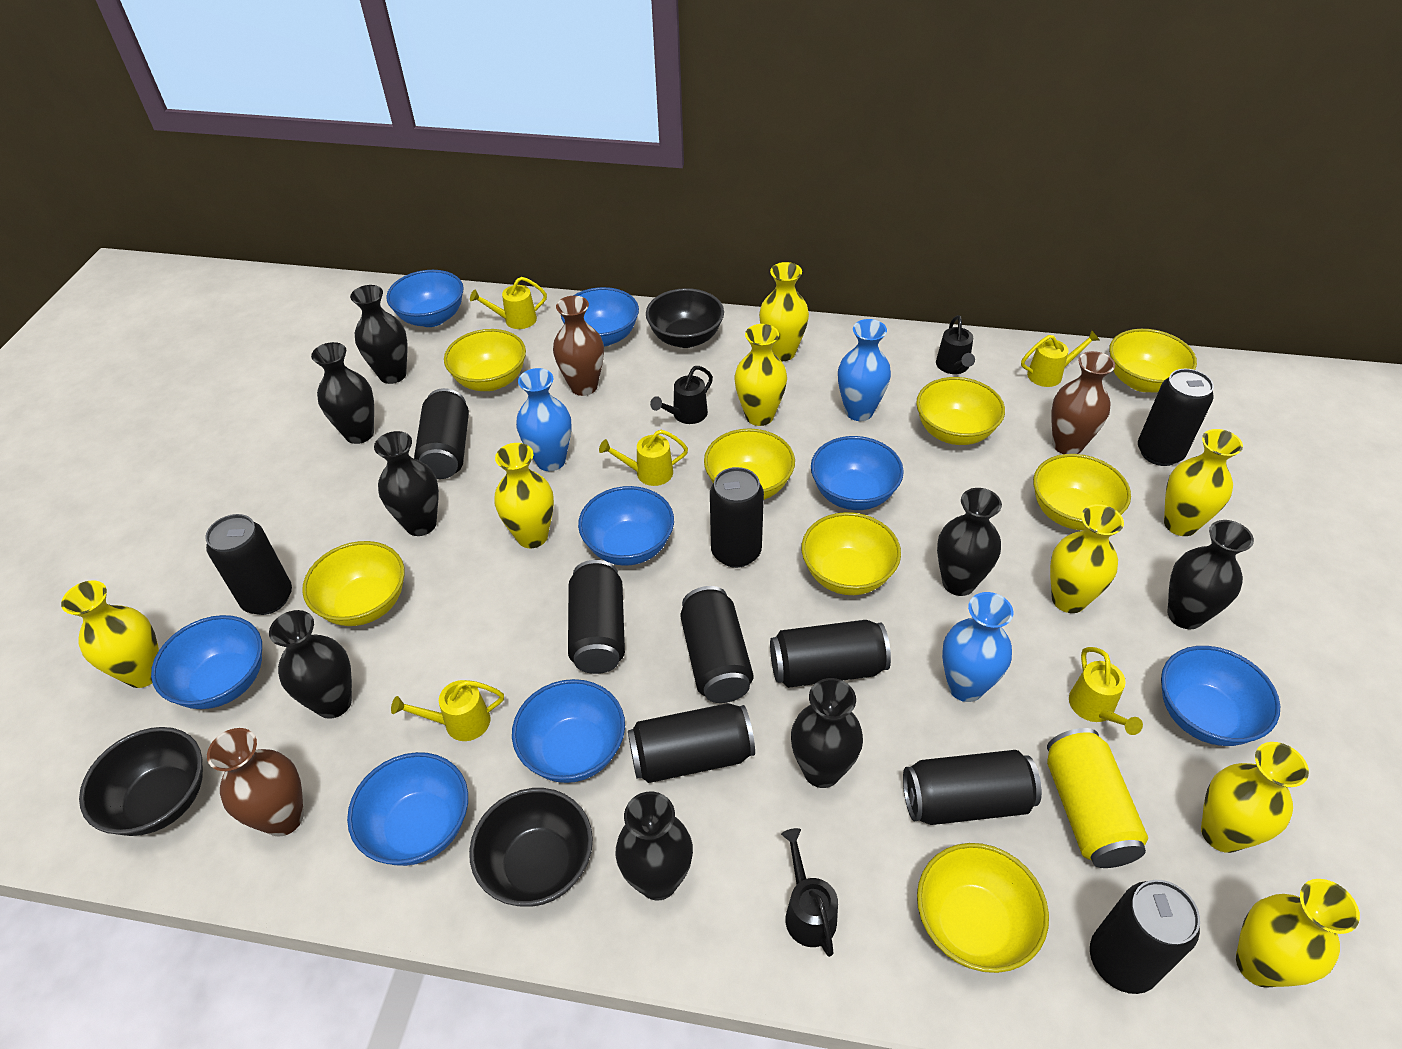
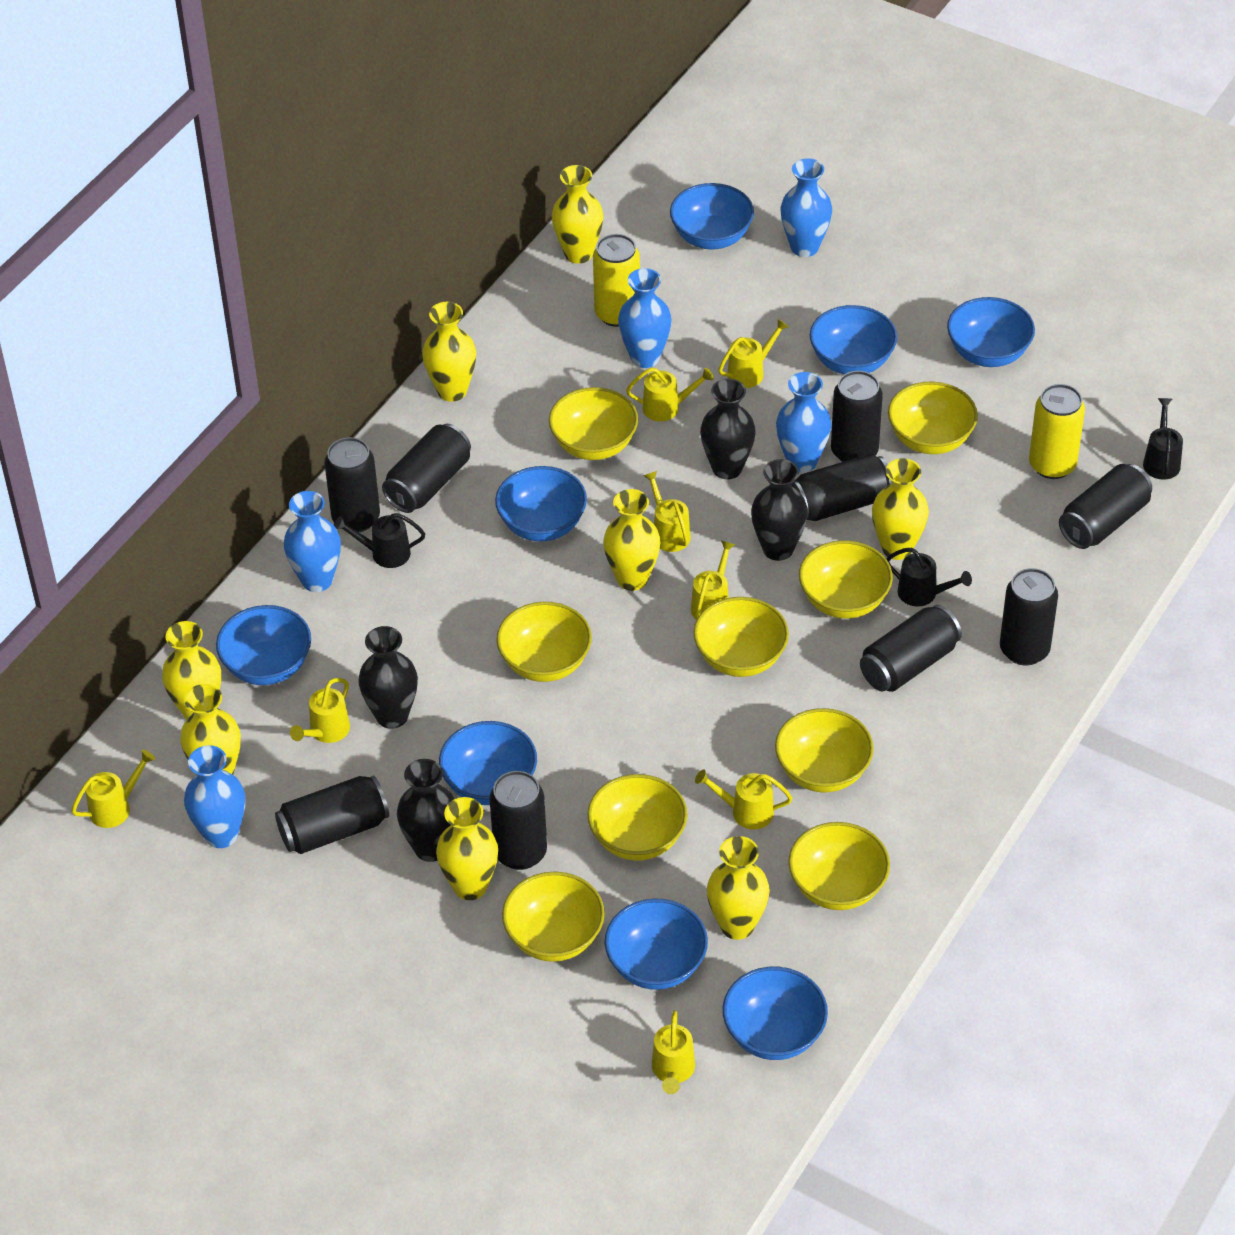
black bowl: 3 -> 0
black can: 10 -> 9
black vase: 8 -> 4
blue vase: 3 -> 5
brown vase: 3 -> 0
yellow bowl: 8 -> 9
yellow can: 1 -> 2
yellow watering can: 5 -> 8

